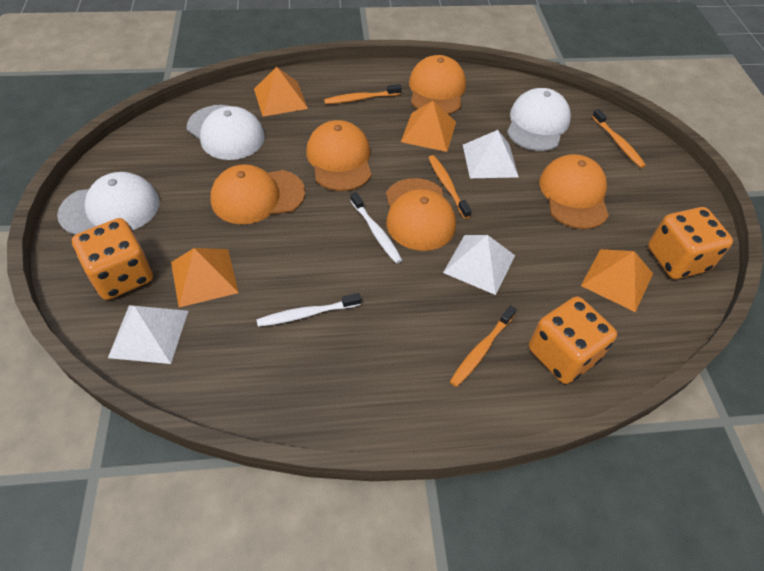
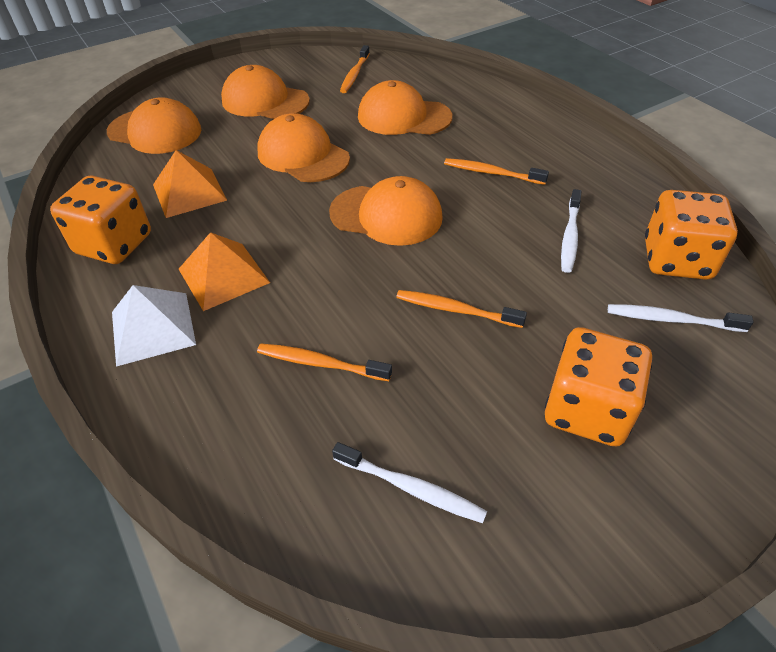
orange pyramid: 4 -> 2
white cap: 3 -> 0
white pyramid: 3 -> 1
white toothbrush: 2 -> 3

